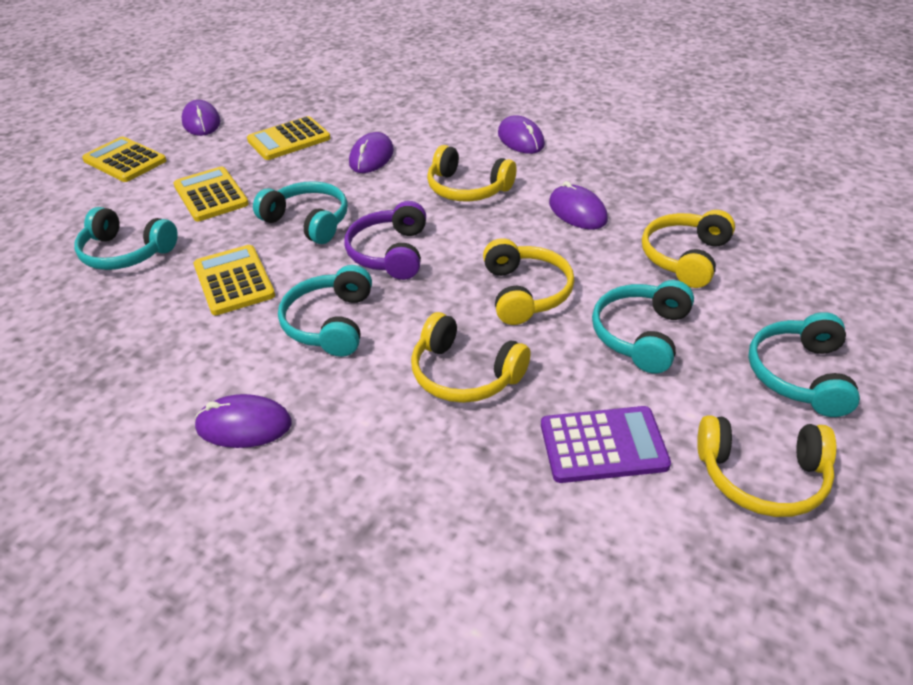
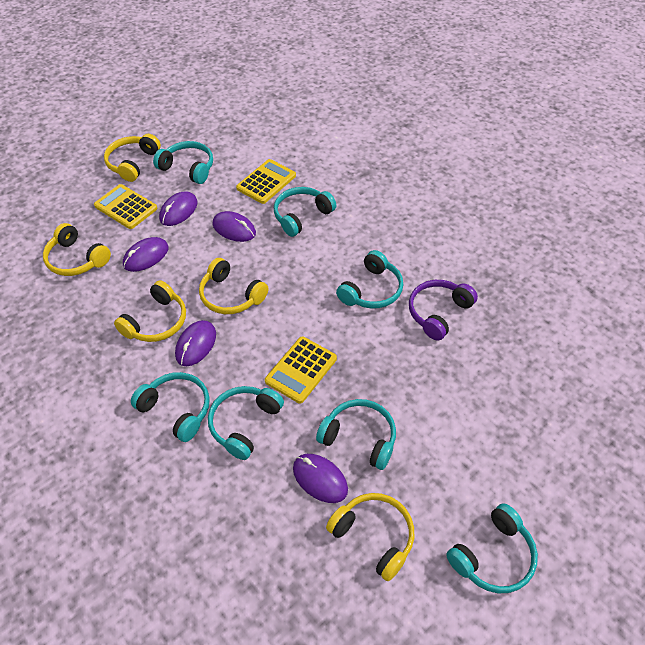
purple calculator: 1 -> 0
turquoise headphones: 5 -> 7
yellow calculator: 4 -> 3

